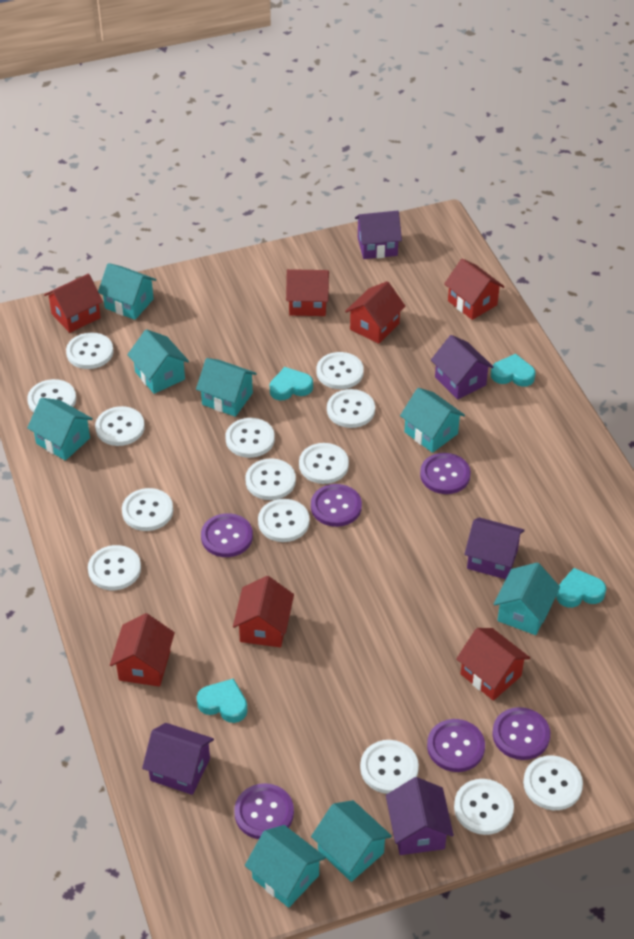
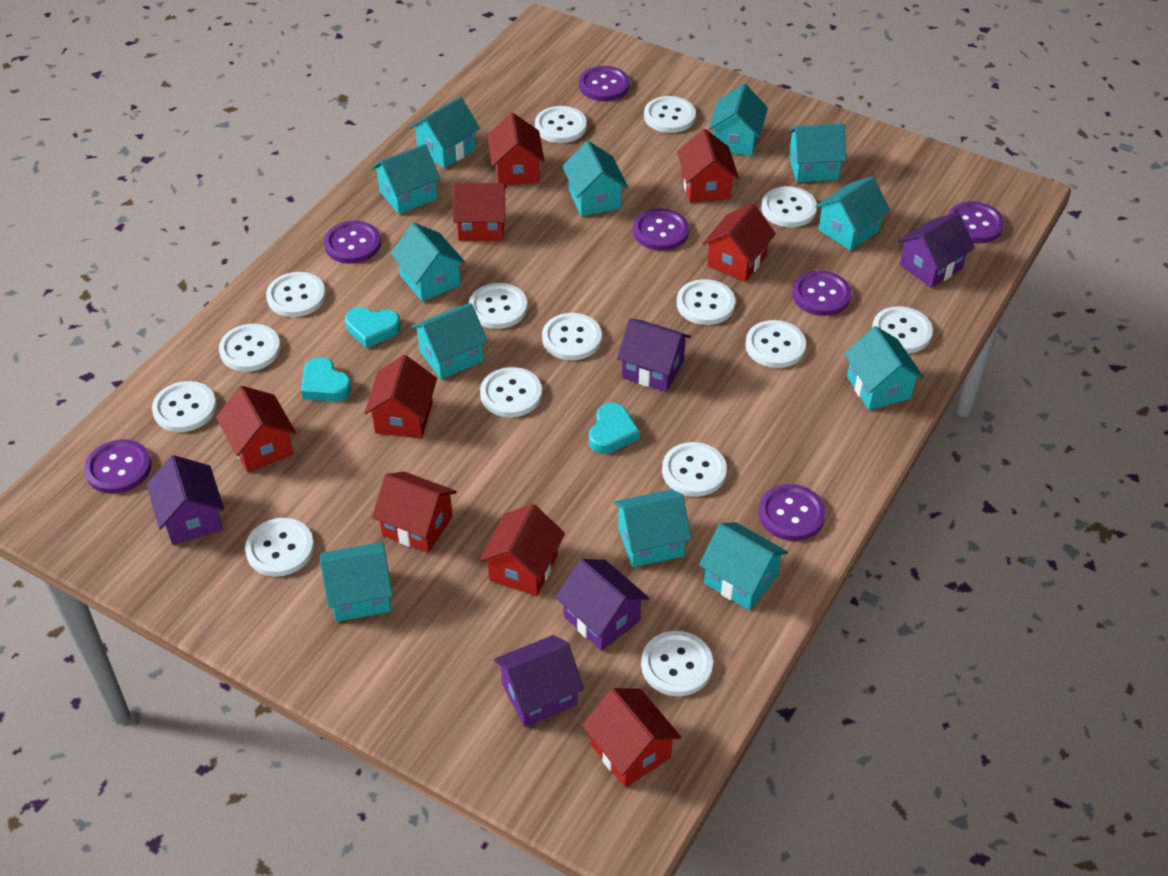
purple button: 6 -> 7
red house: 7 -> 9
turquoise heart: 4 -> 3
turquoise house: 8 -> 12
white button: 14 -> 15

